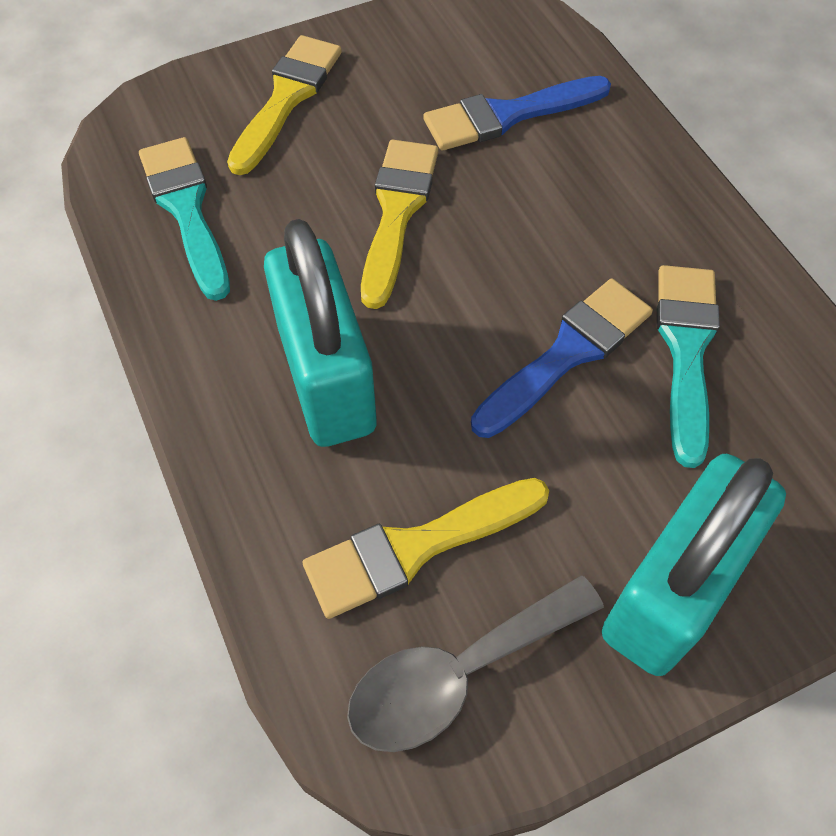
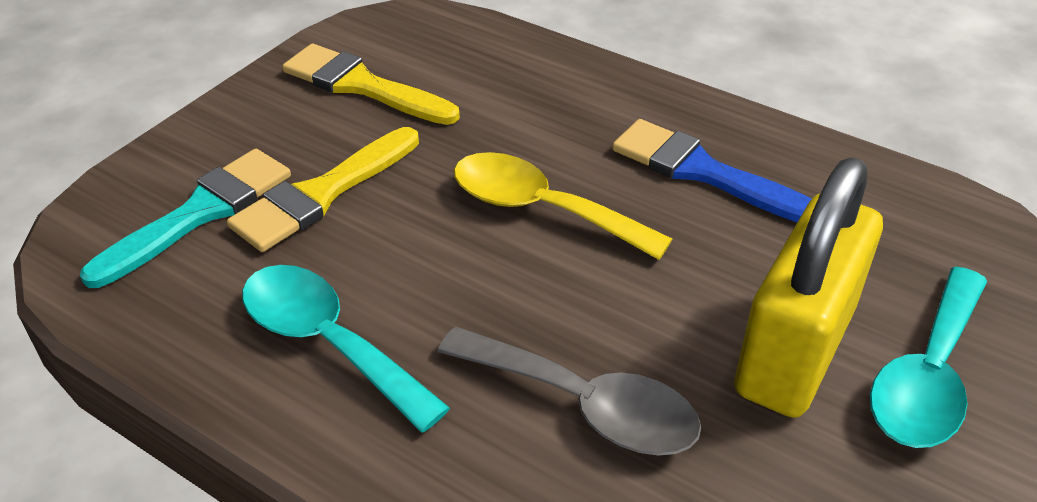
blue brush: 2 -> 1
turquoise brush: 2 -> 1
turquoise padlock: 2 -> 0
turquoise spoon: 0 -> 2
yellow brush: 3 -> 2
yellow padlock: 0 -> 1
yellow spoon: 0 -> 1

